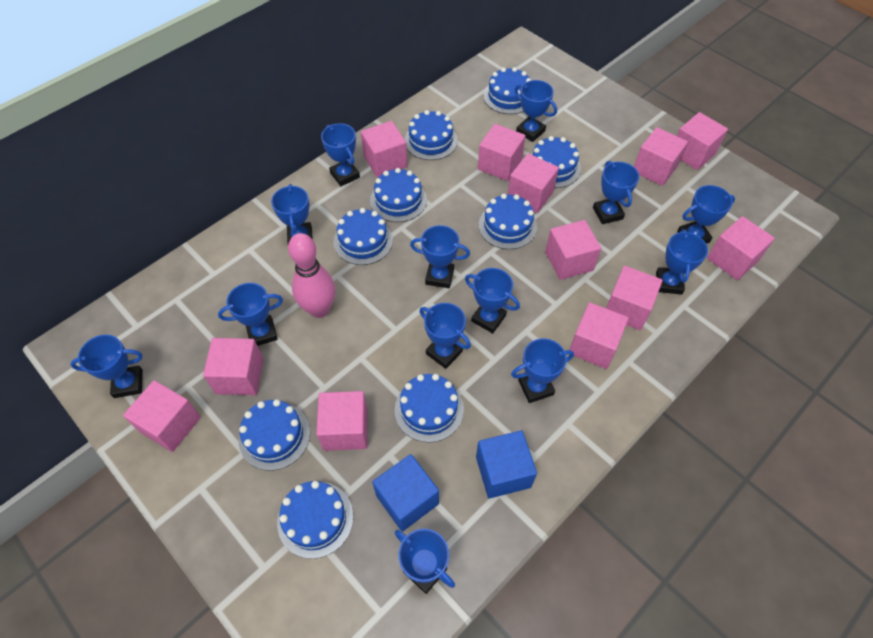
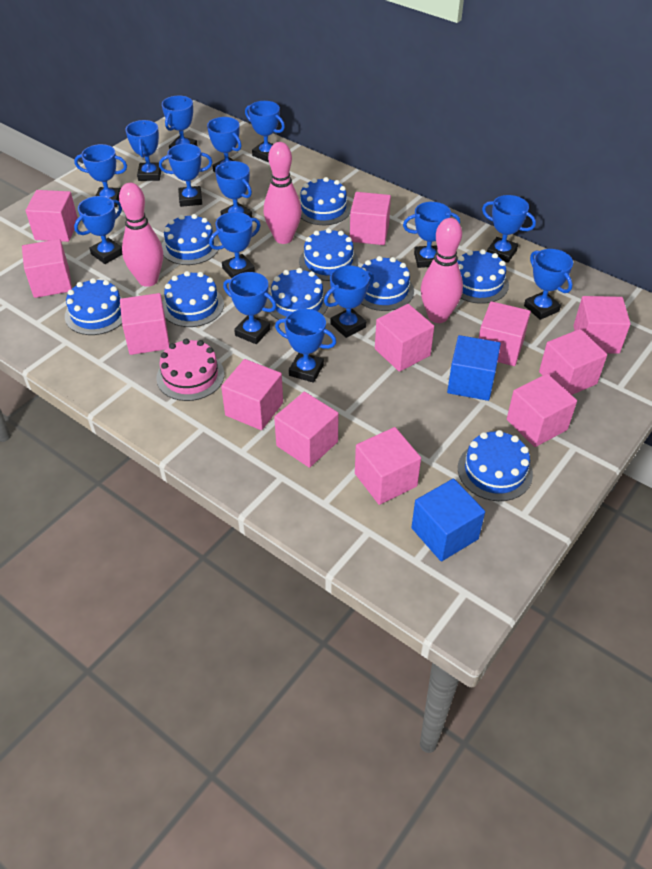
blue trophy: 13 -> 15
pink bowling pin: 1 -> 3
pink cake: 0 -> 1

